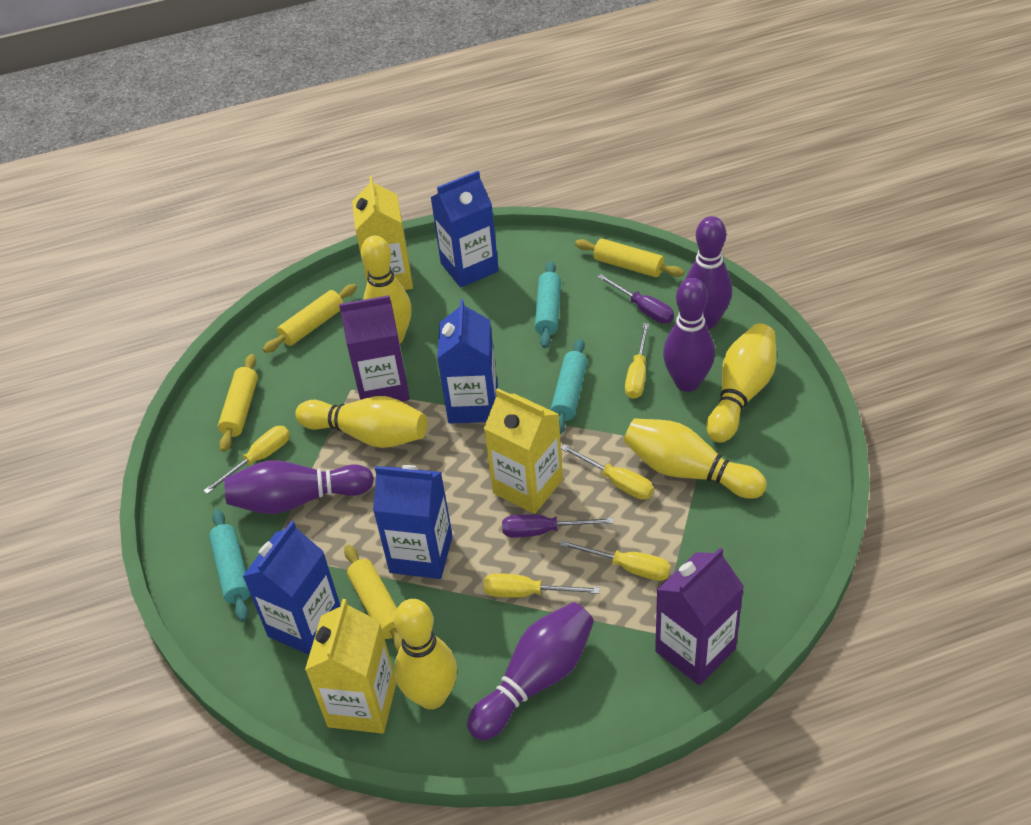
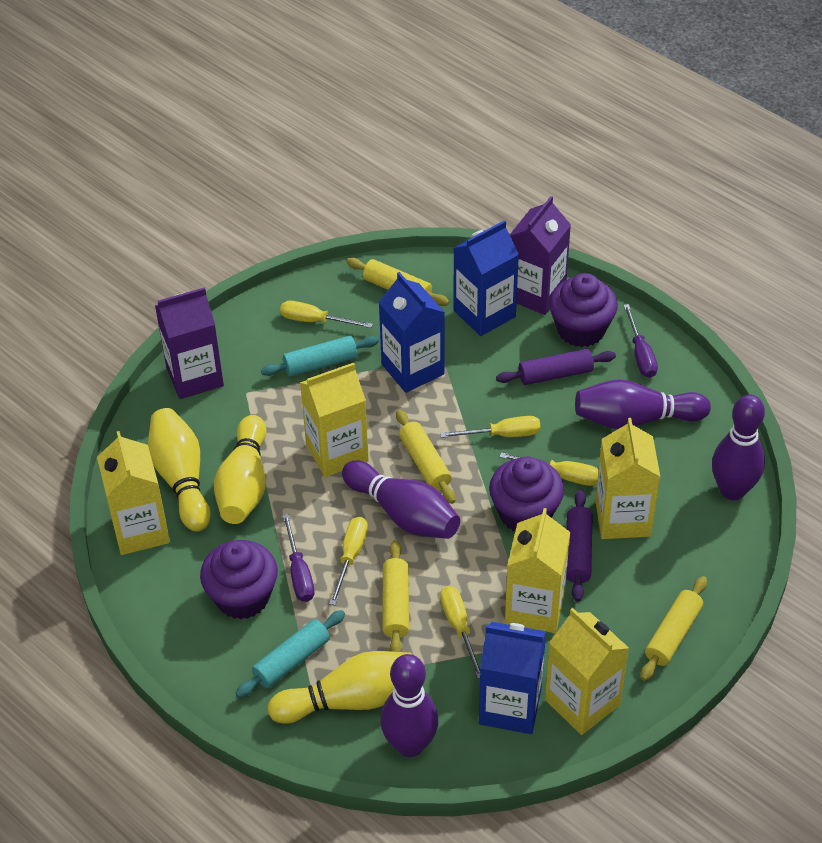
blue carton: 4 -> 3
purple cupcake: 0 -> 3
purple rolling pin: 0 -> 2
turquoise rolling pin: 3 -> 2
yellow bowling pin: 5 -> 3
yellow carton: 3 -> 5

